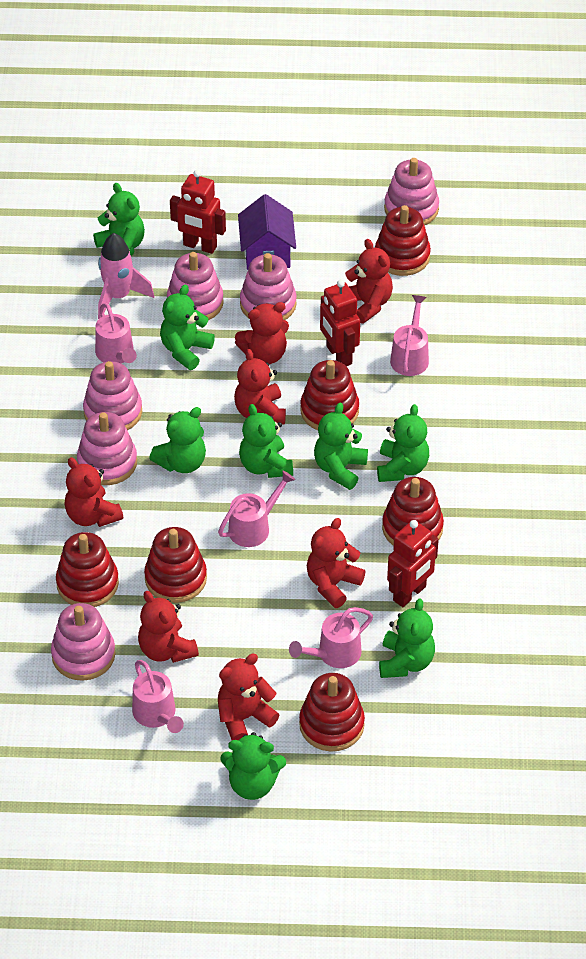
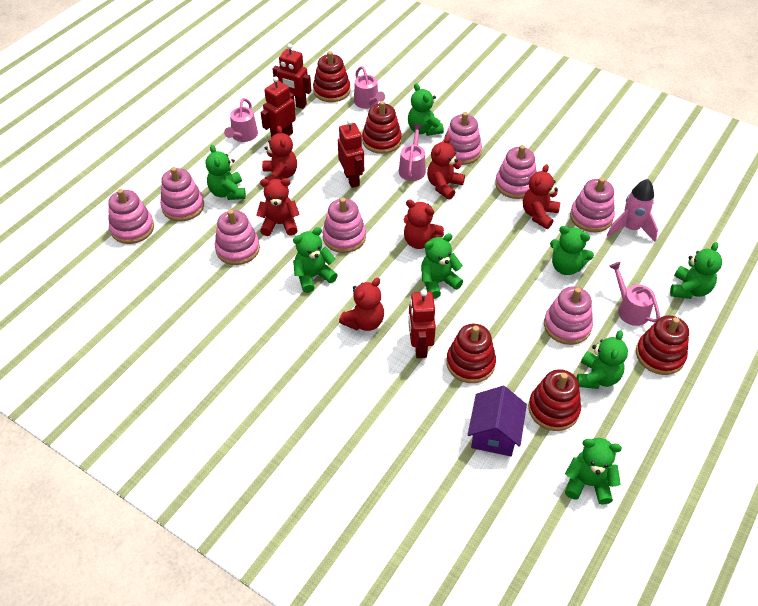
pink stacking toy: 6 -> 8
pink watering can: 5 -> 4
red robot: 3 -> 4
red stacking toy: 6 -> 5
red teddy bear: 7 -> 6

